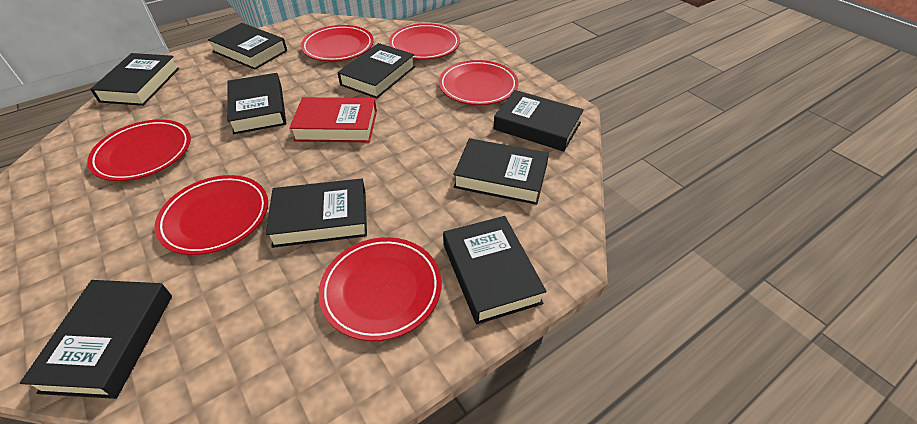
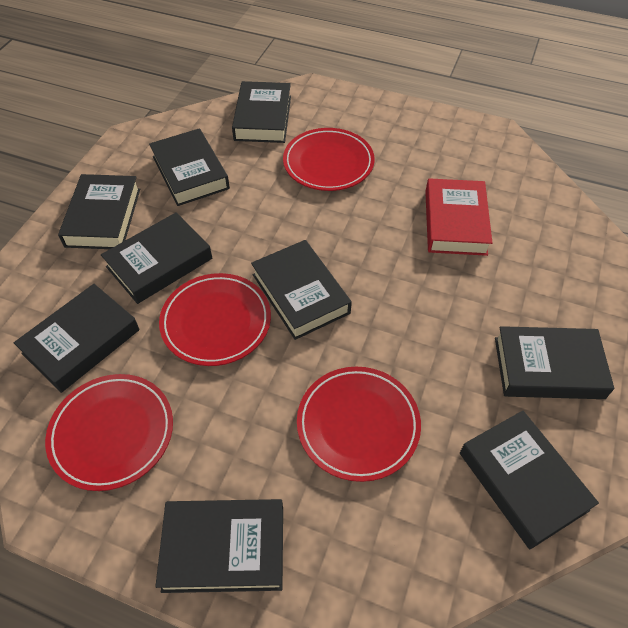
red plate: 6 -> 4

